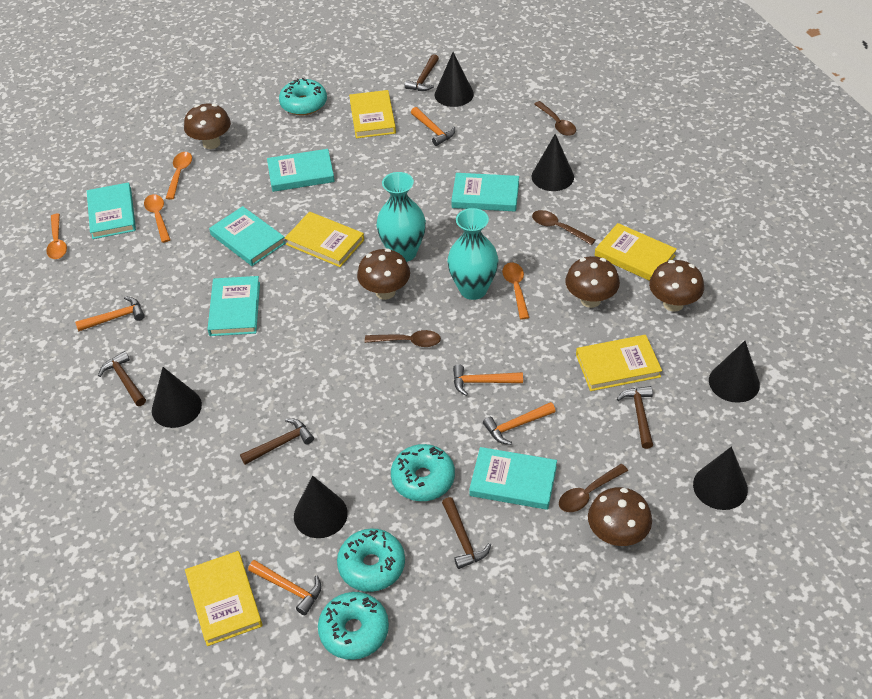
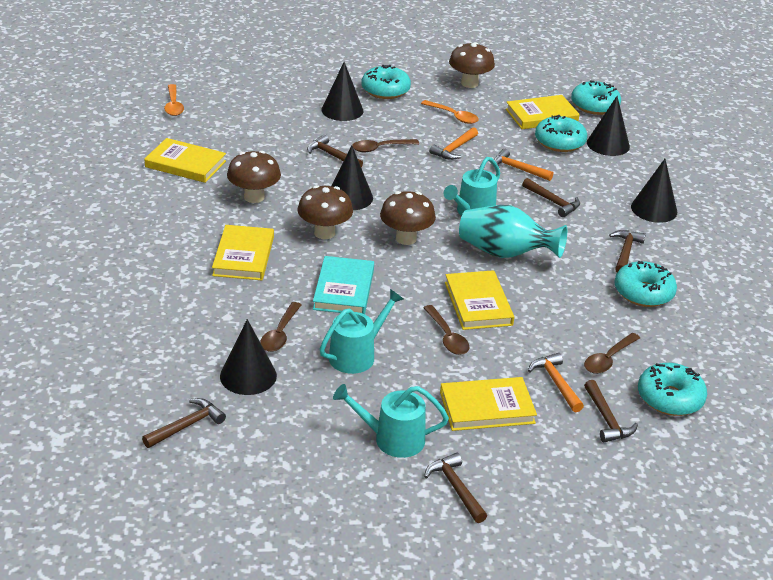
black cone: 6 -> 5
brown hammer: 5 -> 6
brown mushroom: 5 -> 4
orange hammer: 5 -> 3
orange spoon: 4 -> 2
turquoise book: 6 -> 1
turquoise donut: 4 -> 5
turquoise vase: 2 -> 1
turquoise watering can: 0 -> 3

